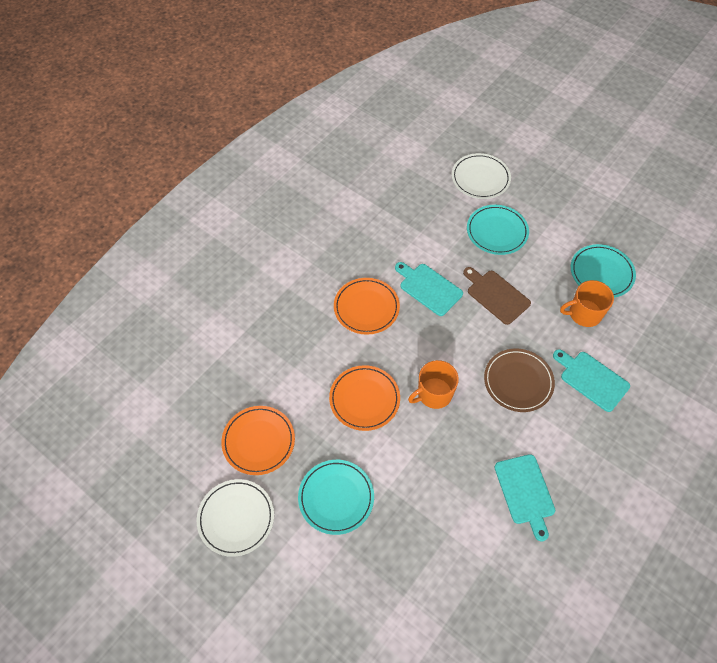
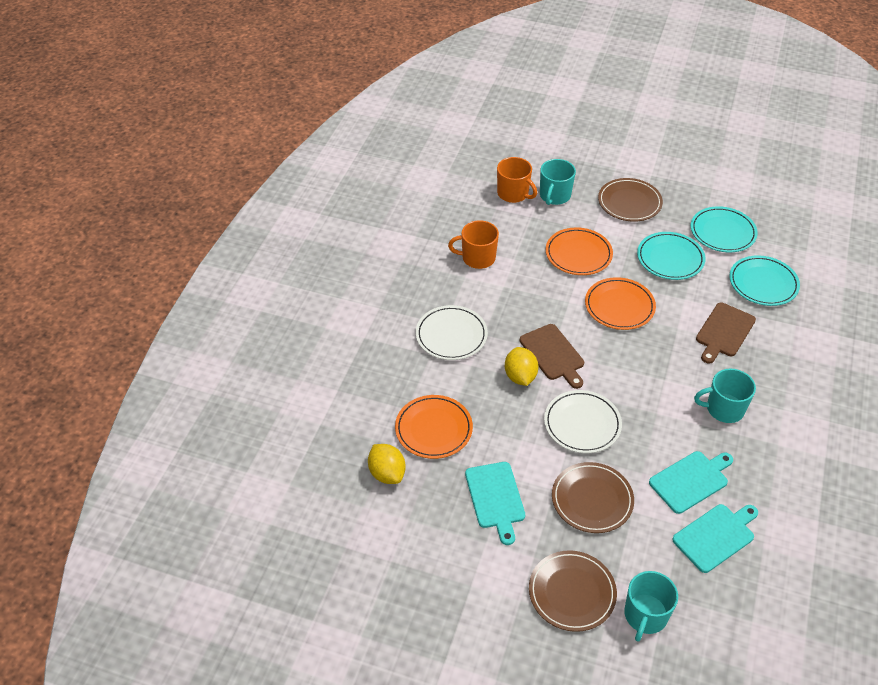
brown cutting board: 1 -> 2
brown plate: 1 -> 3
turquoise mug: 0 -> 3
yellow lemon: 0 -> 2

